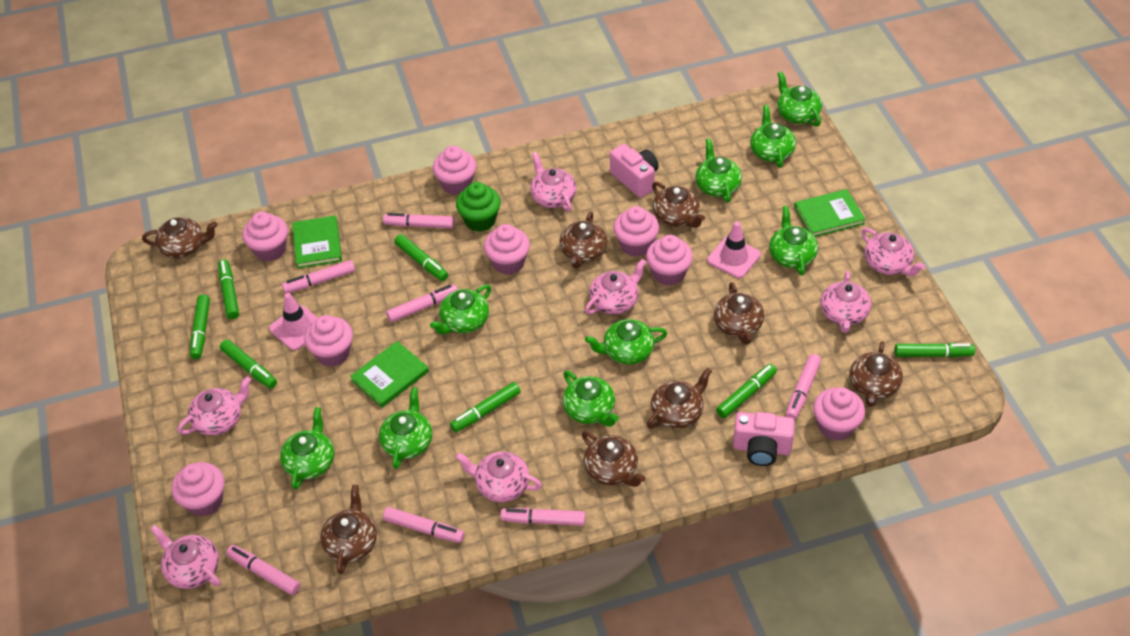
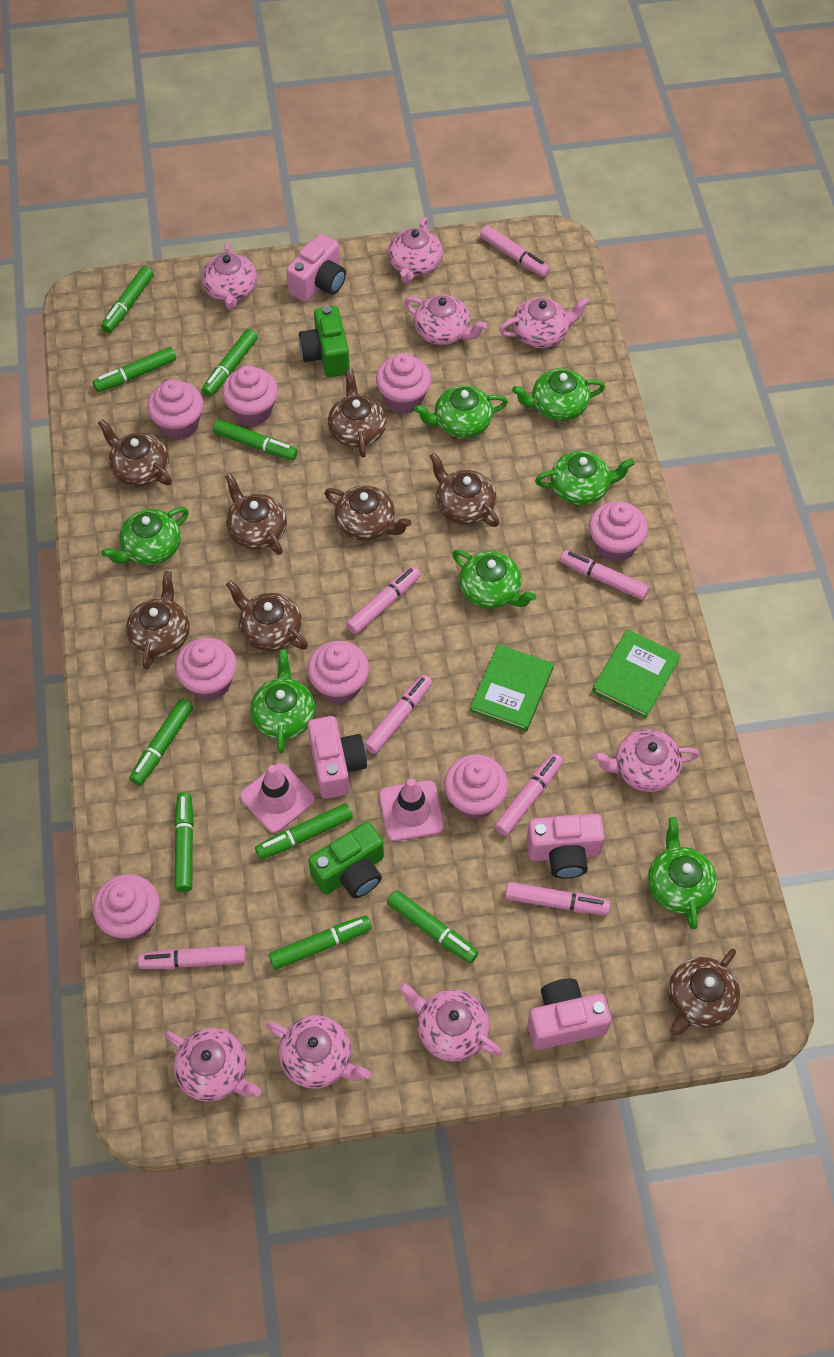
green book: 3 -> 2
green camera: 0 -> 2
green cupcake: 1 -> 0
green marker: 7 -> 9
green teapot: 9 -> 7
pink camera: 2 -> 4
pink teapot: 7 -> 8

